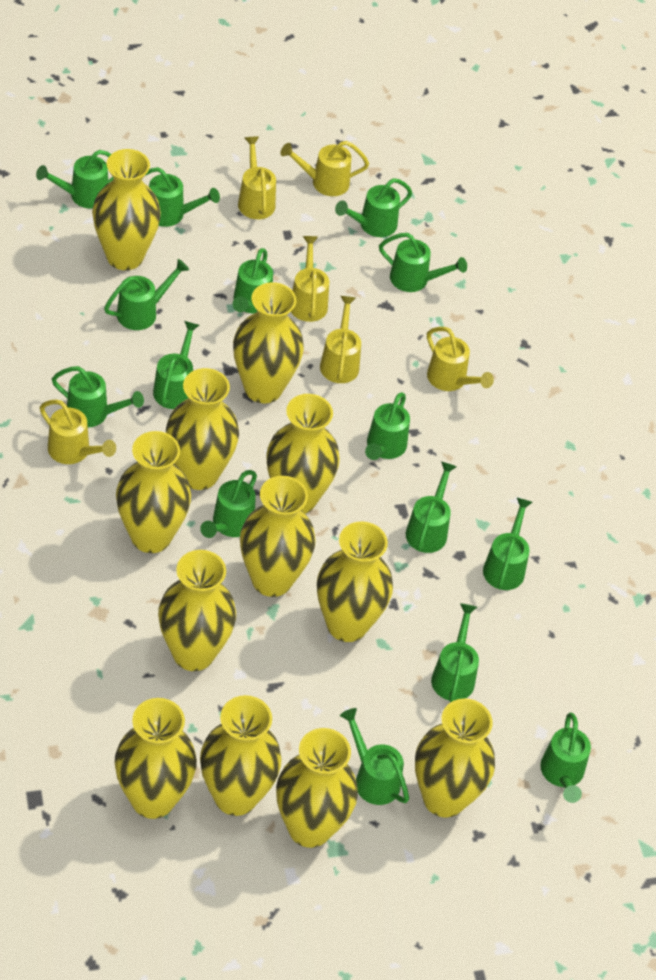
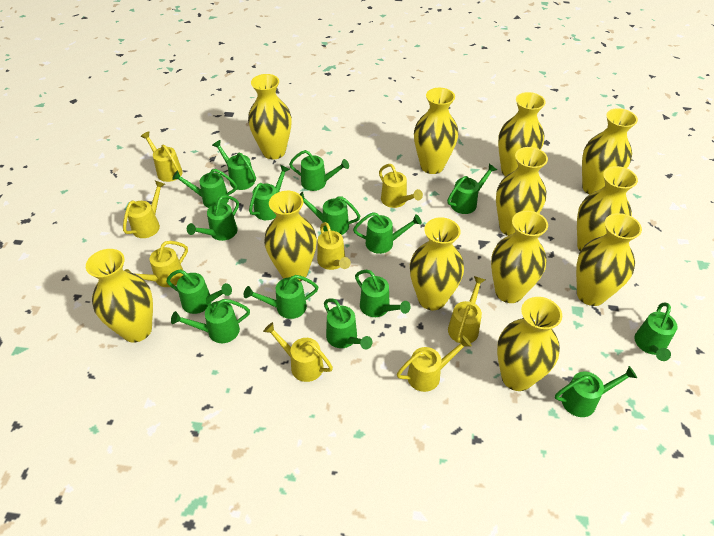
yellow watering can: 6 -> 8

